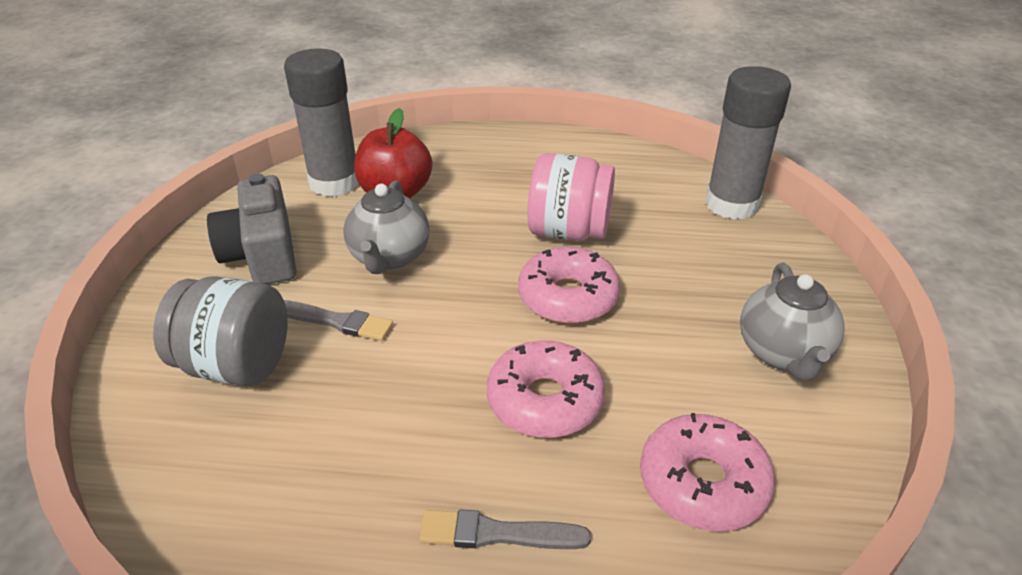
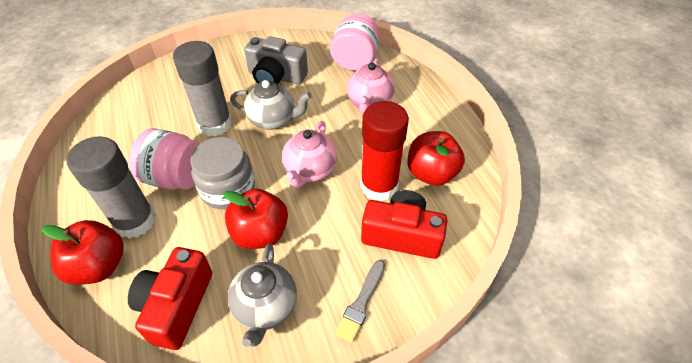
grey brush: 2 -> 1
pink donut: 3 -> 0
pink jar: 1 -> 2
pink teapot: 0 -> 2
red apple: 1 -> 3
red camera: 0 -> 2
red glue stick: 0 -> 1

